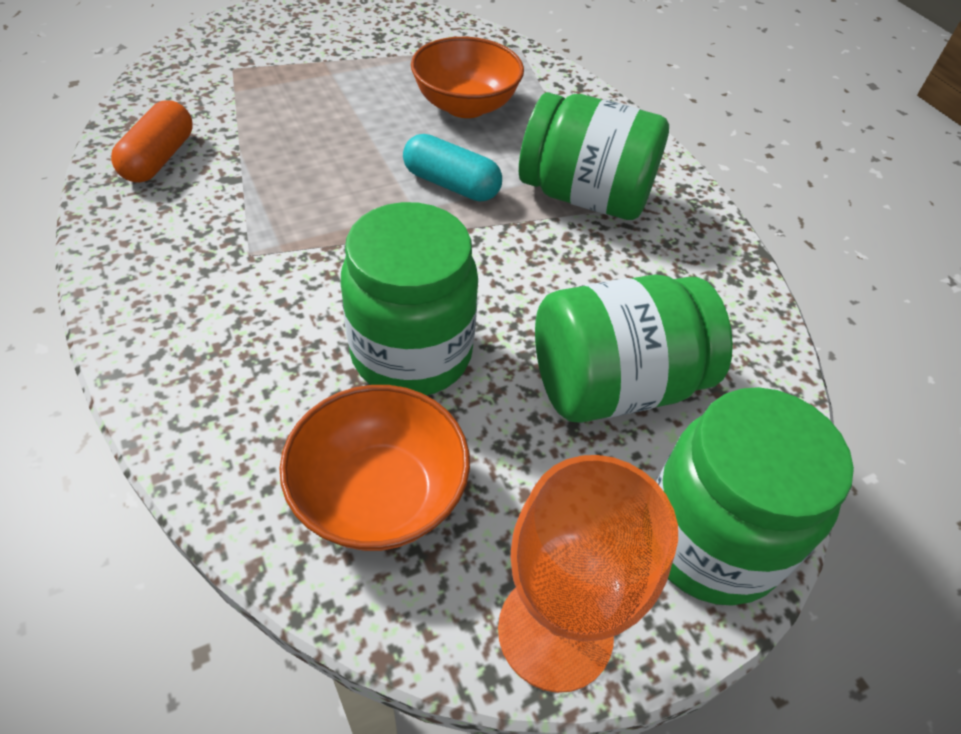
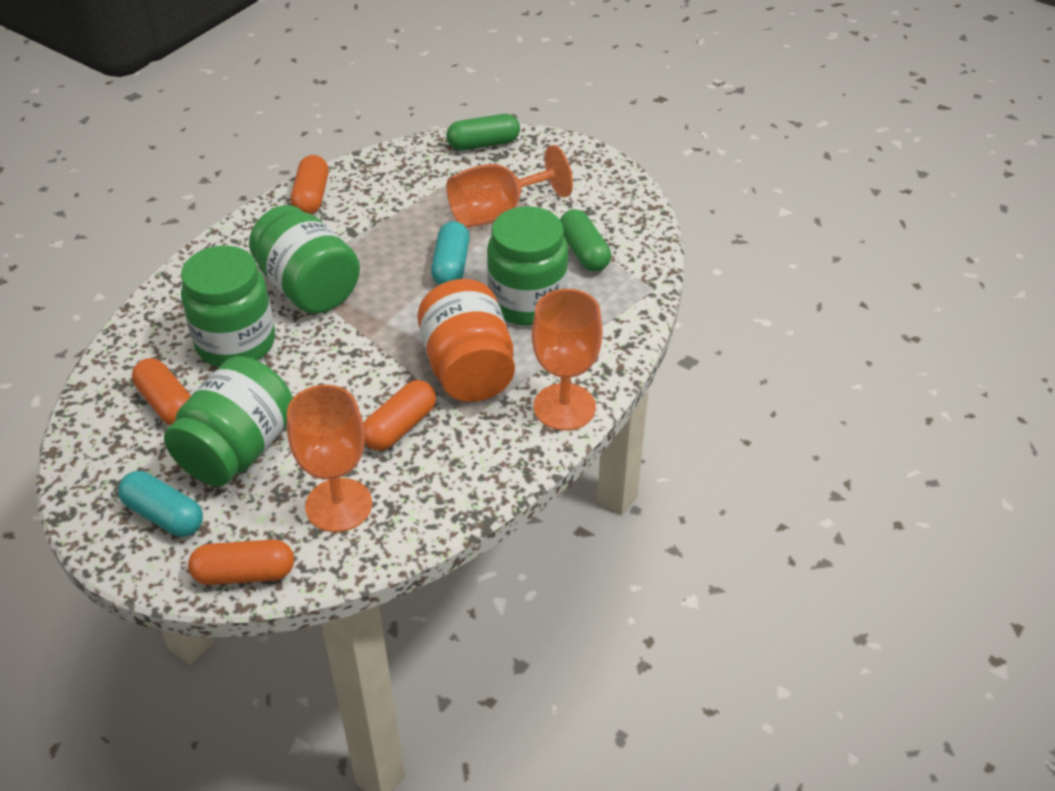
green capsule: 0 -> 2
orange bowl: 2 -> 0
orange capsule: 1 -> 4
orange goblet: 1 -> 3
orange jar: 0 -> 1
turquoise capsule: 1 -> 2

